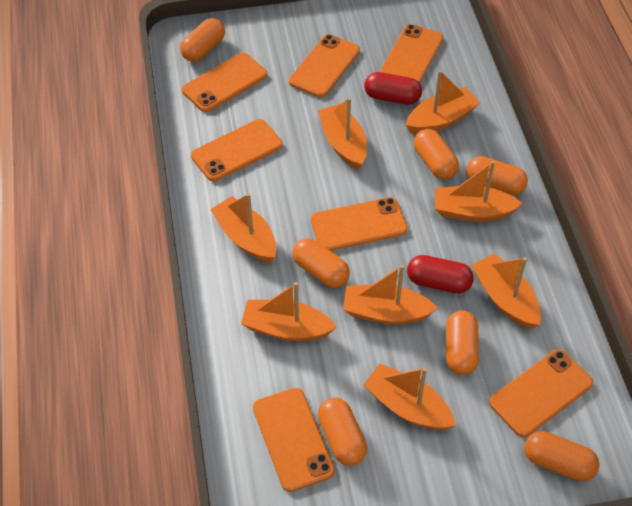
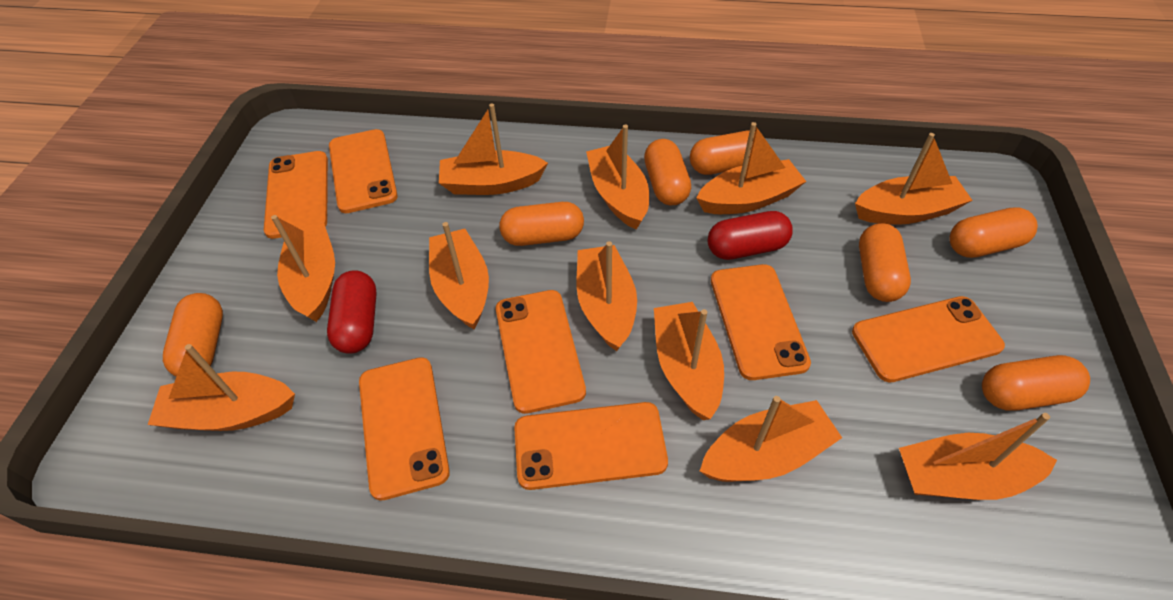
orange boat: 8 -> 11

